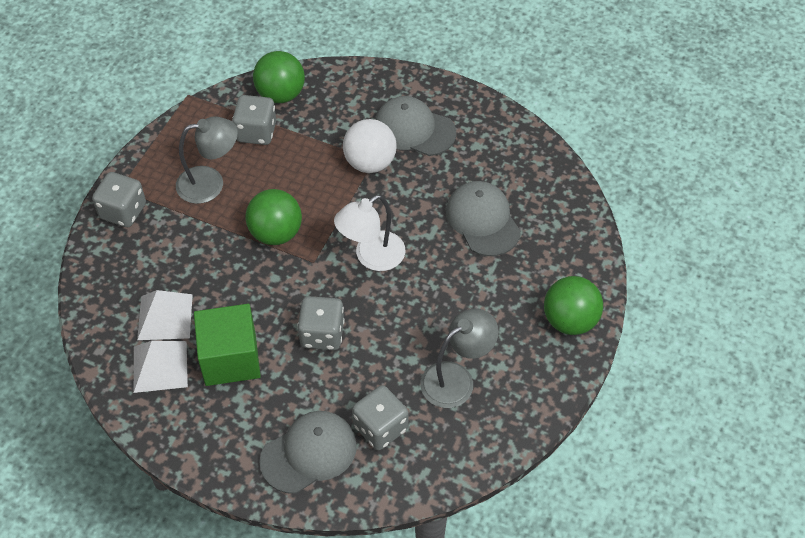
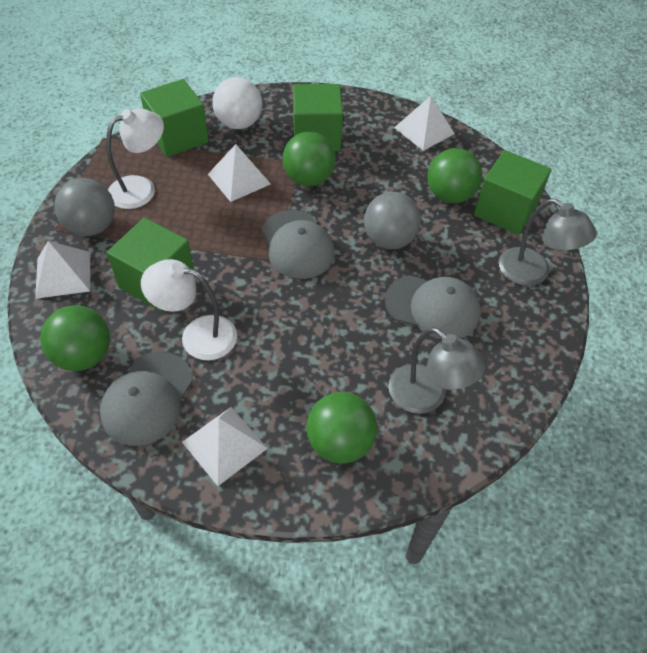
green ball: 3 -> 4
green cube: 1 -> 4
grey ball: 0 -> 2
grey dice: 4 -> 0
white lamp: 1 -> 2
white pyramid: 2 -> 4

